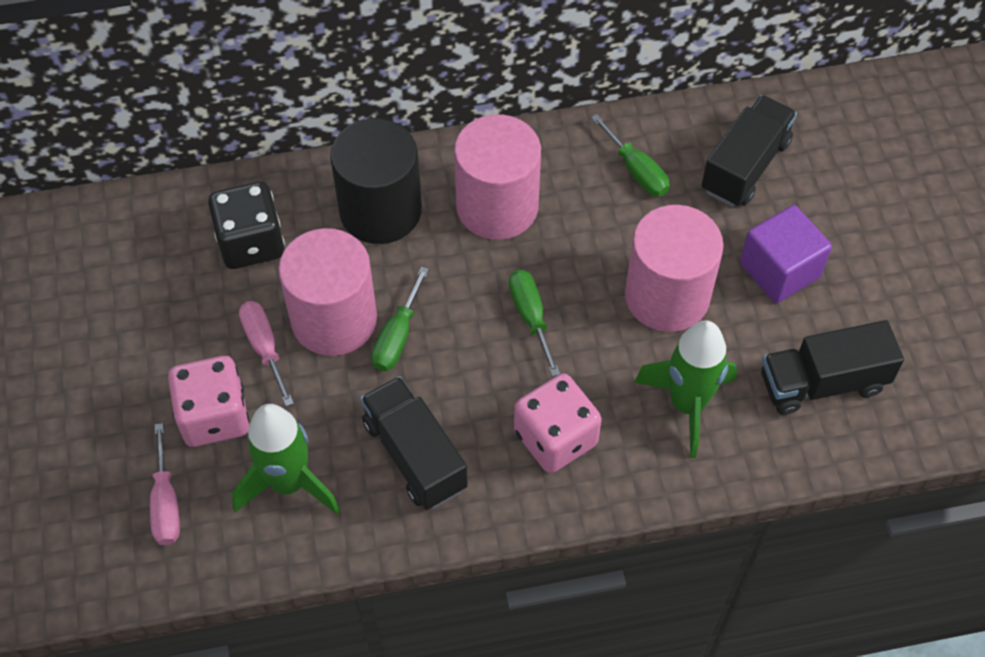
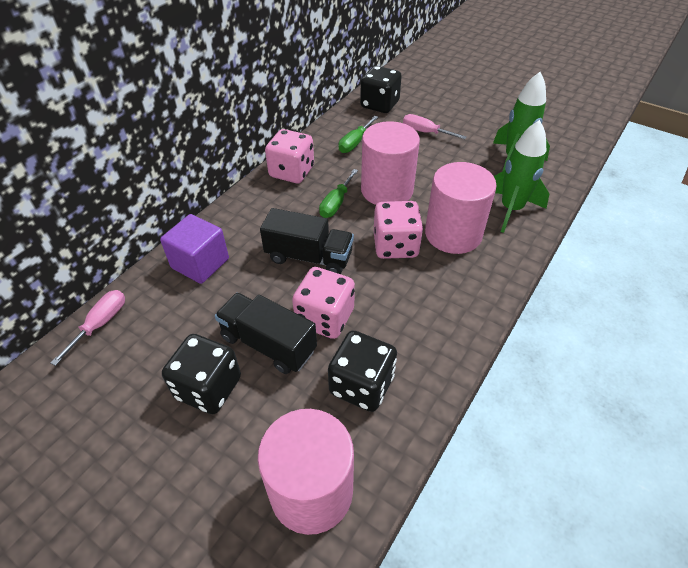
black cylinder: 1 -> 0
black dice: 1 -> 3
black truck: 3 -> 2
green screwdriver: 3 -> 2
pink dice: 2 -> 3

